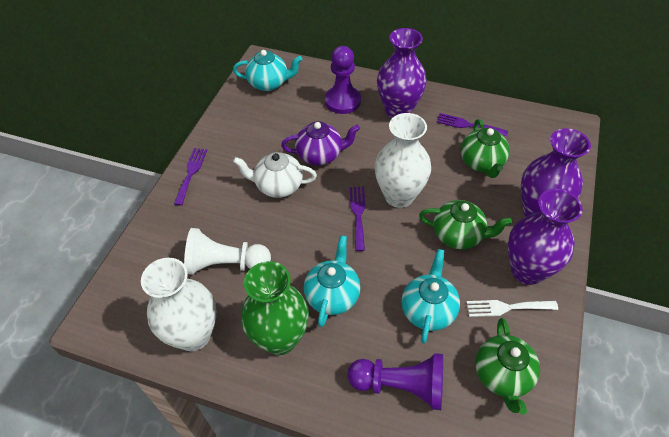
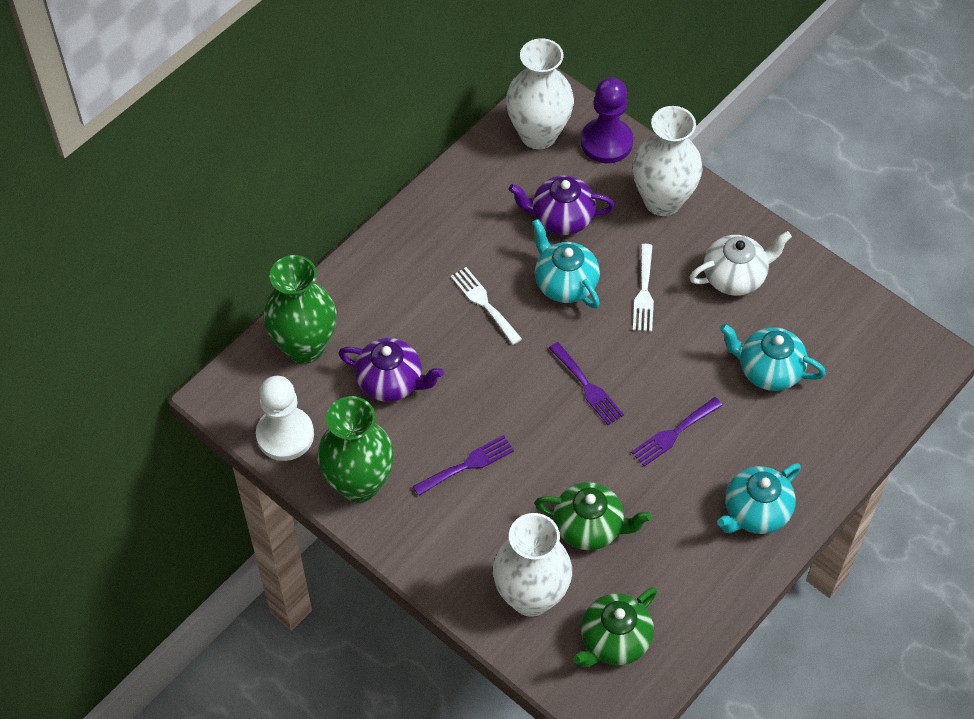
green teapot: 3 -> 2
green vase: 1 -> 2
purple pawn: 2 -> 1
purple teapot: 1 -> 2
purple vase: 3 -> 0
white fork: 1 -> 2
white vase: 2 -> 3

